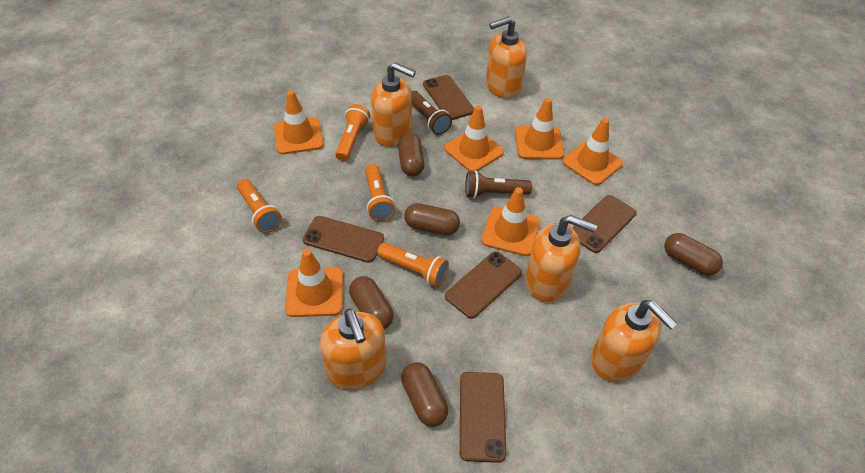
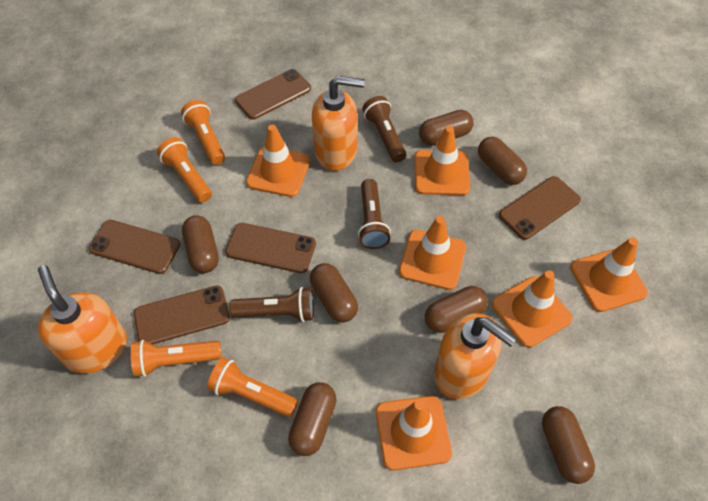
brown capsule: 5 -> 7
brown flashlight: 2 -> 3
orange soap dispenser: 5 -> 3

